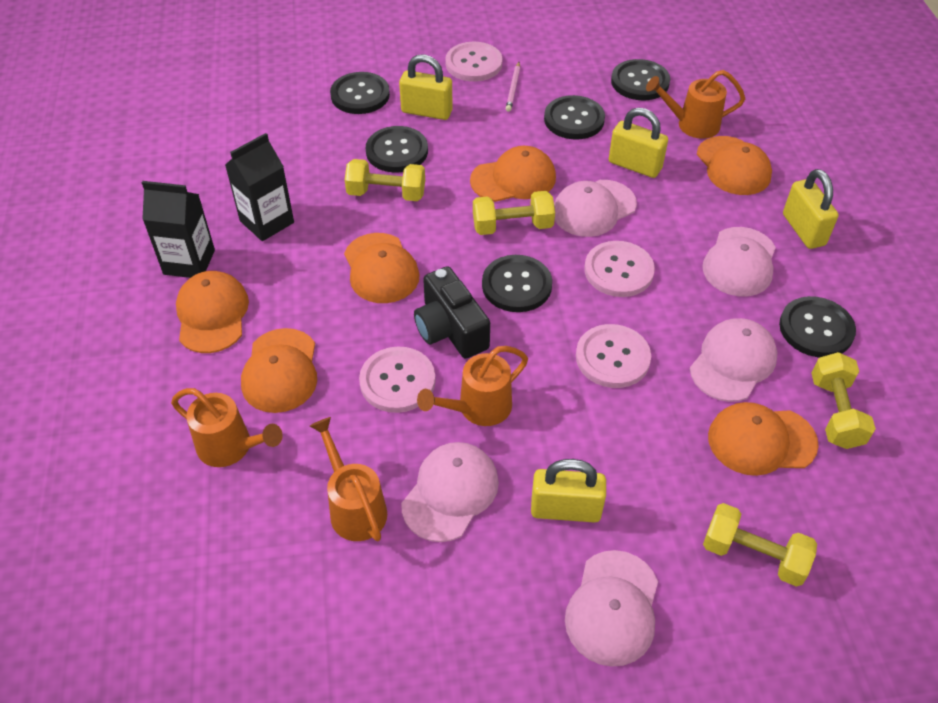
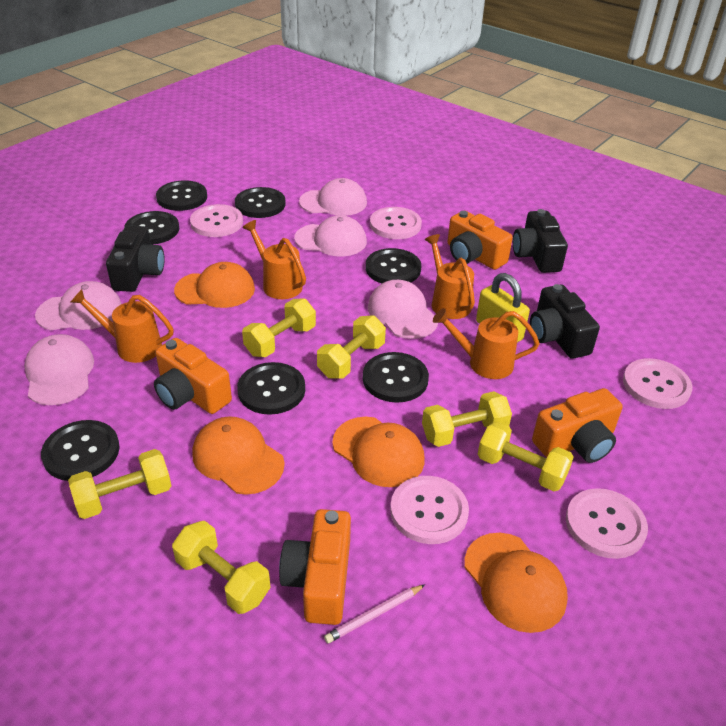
black button: 6 -> 7
black camera: 1 -> 3
black carton: 2 -> 0
orange camera: 0 -> 4
orange cap: 6 -> 4
pink button: 4 -> 5
yellow dumbbell: 4 -> 6
yellow padlock: 4 -> 1

